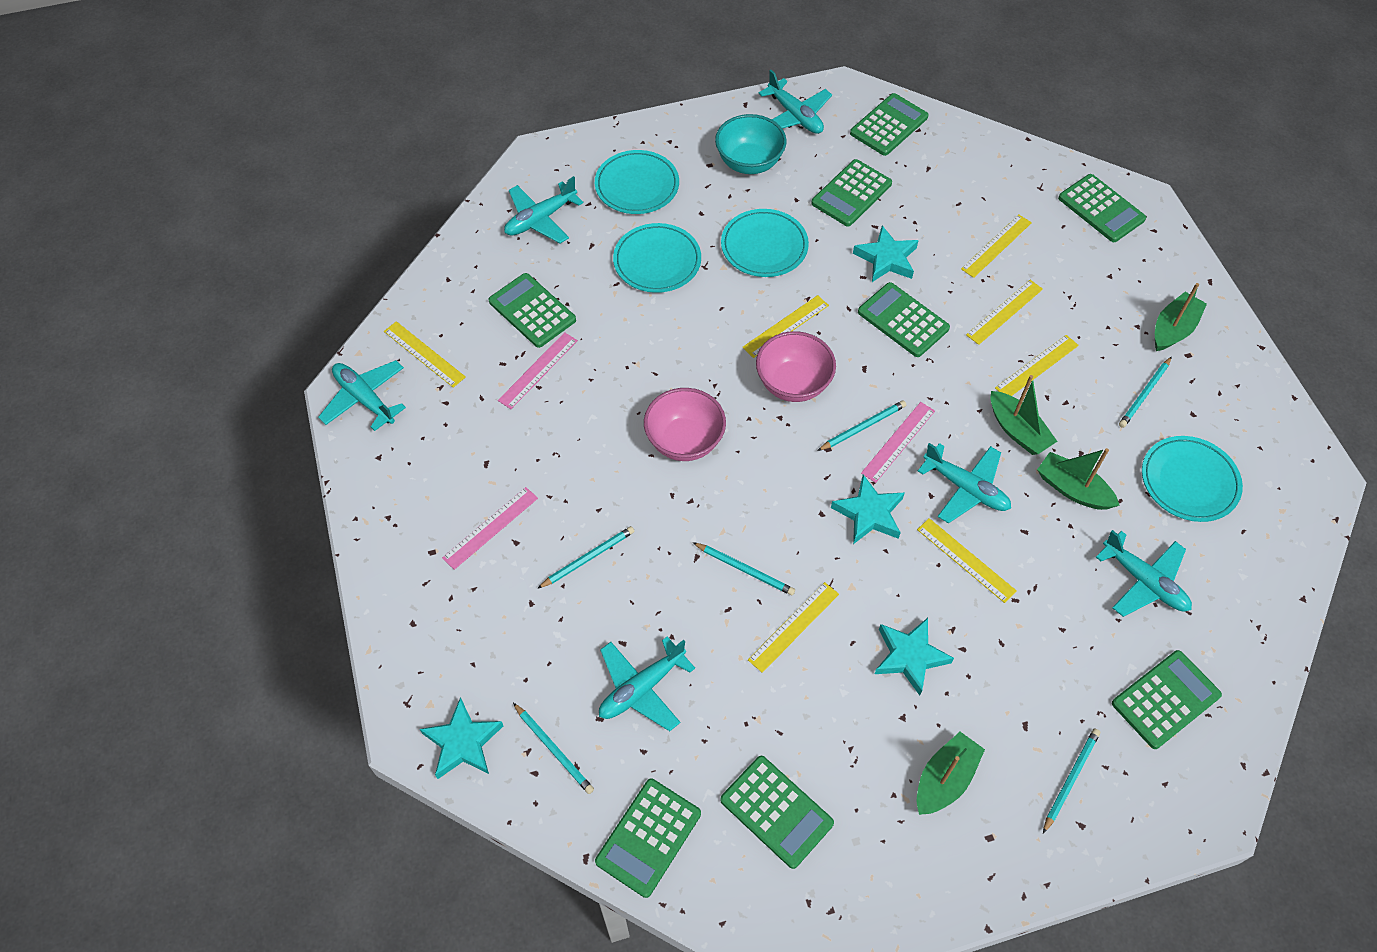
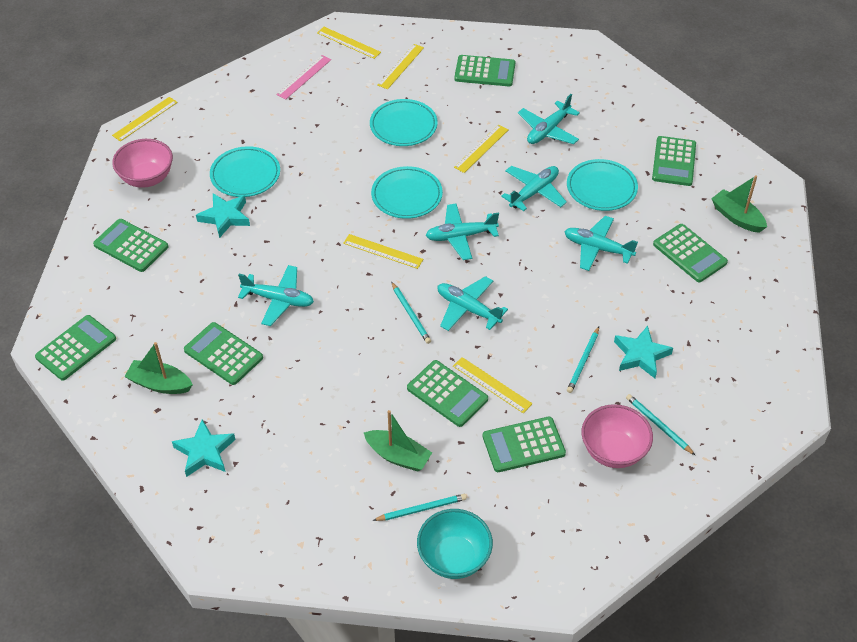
green boat: 4 -> 3
pink ruler: 3 -> 1
turquoise pencil: 6 -> 4
turquoise star: 4 -> 3
yellow ruler: 7 -> 6

